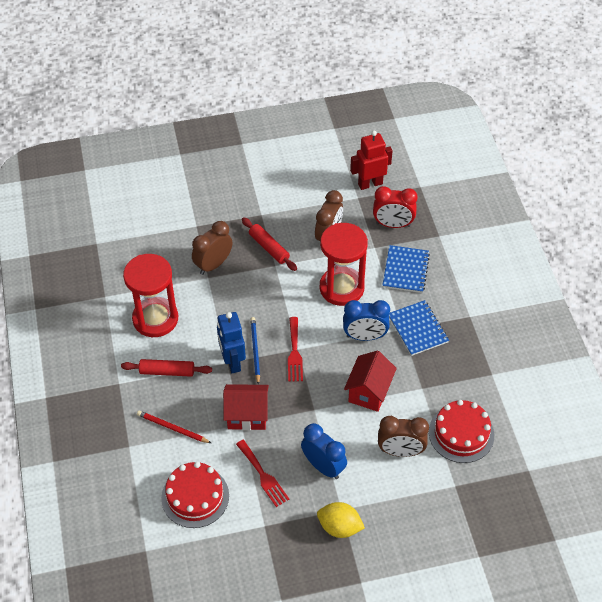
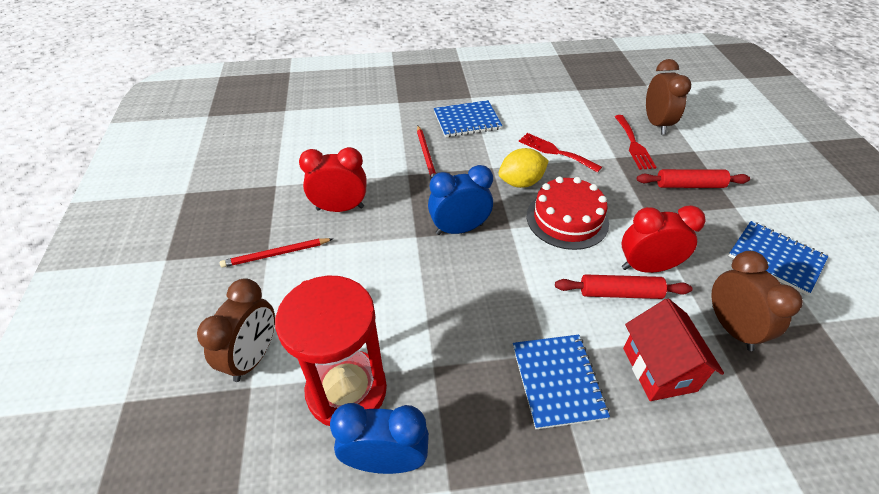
blue notebook: 2 -> 3
blue pencil: 1 -> 0
blue robot: 1 -> 0
red cake: 2 -> 1
red clock: 1 -> 2
red hourglass: 2 -> 1
red house: 2 -> 1
red pencil: 1 -> 2
red robot: 1 -> 0

